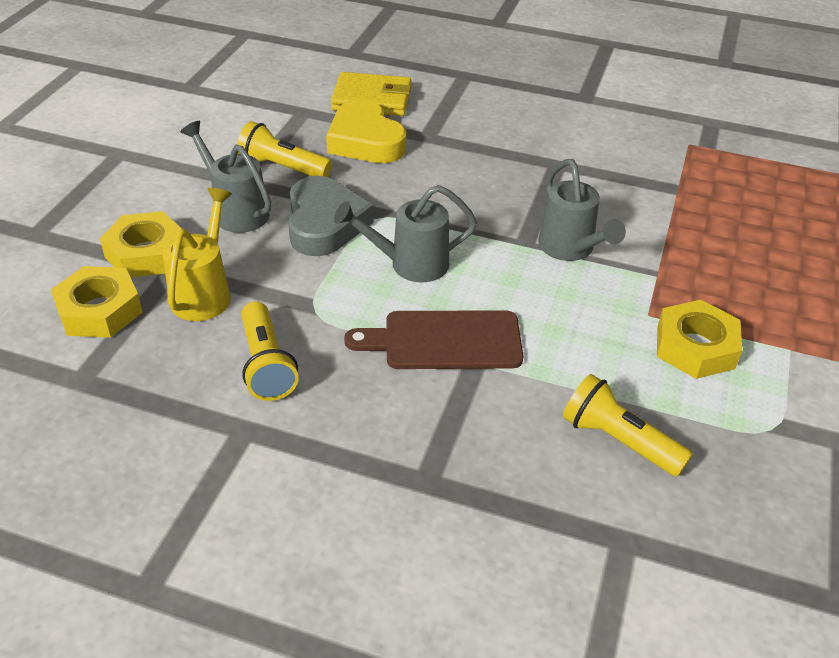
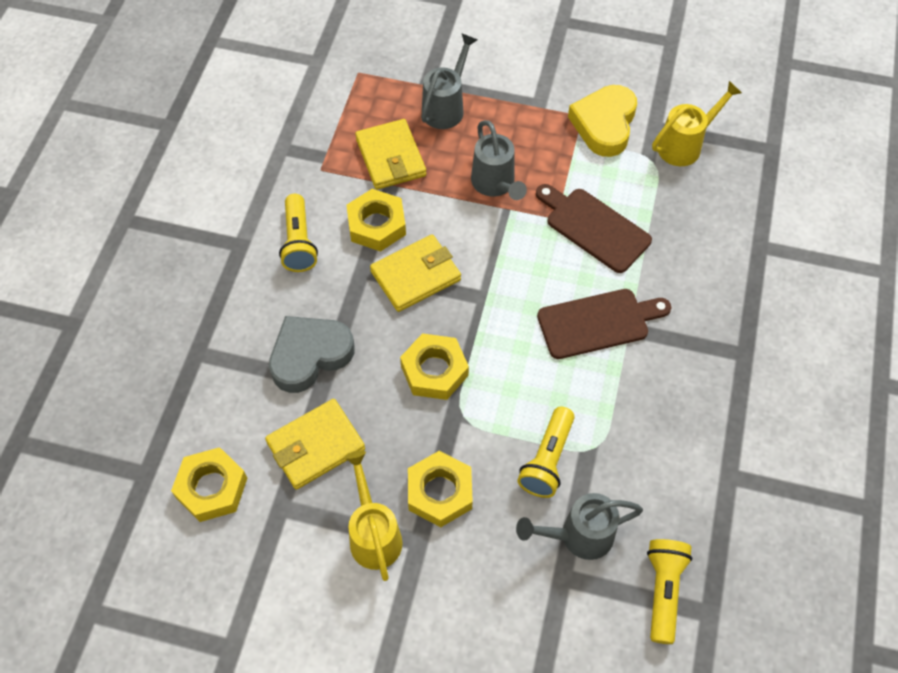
brown cutting board: 1 -> 2
yellow nut: 3 -> 4
yellow wallet: 1 -> 3
yellow watering can: 1 -> 2

